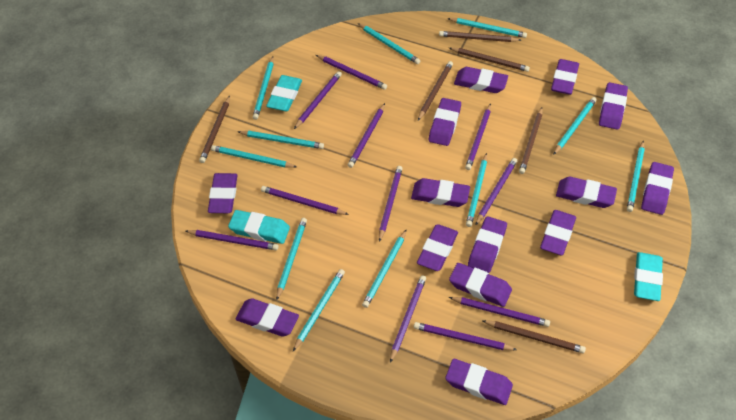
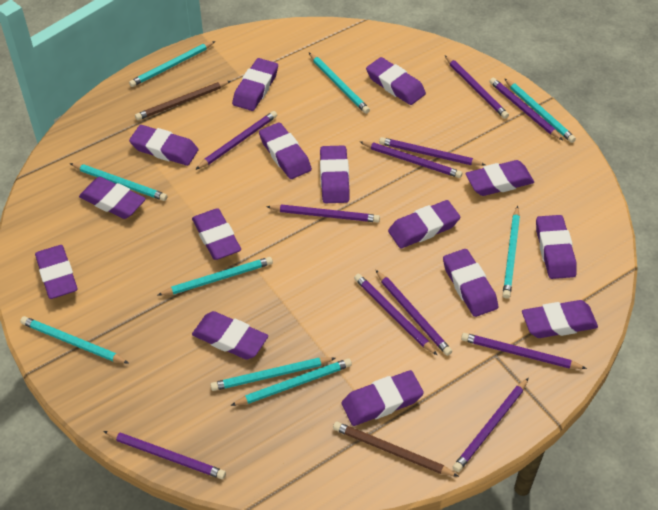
brown pencil: 6 -> 2
purple eraser: 14 -> 15
turquoise eraser: 3 -> 0
turquoise pencil: 11 -> 9

